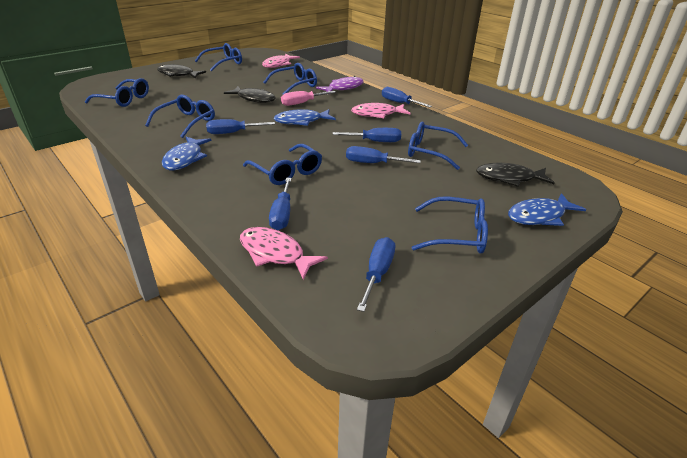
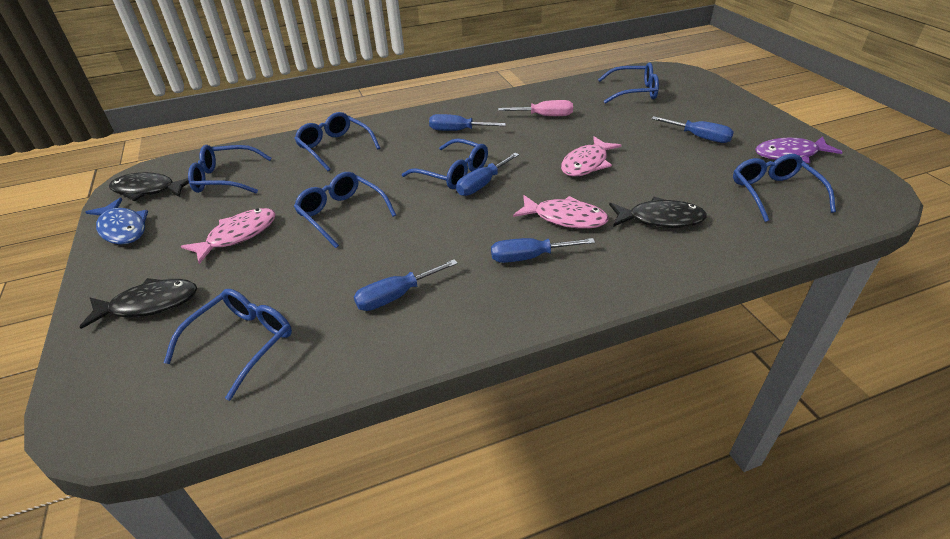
blue fish: 3 -> 1
blue screwdriver: 6 -> 5

